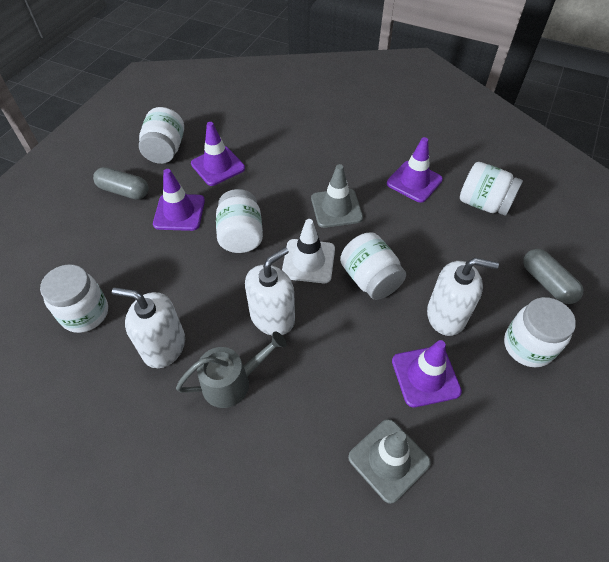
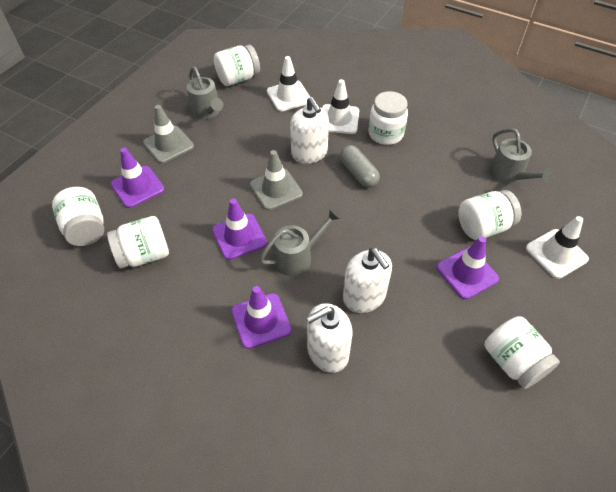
grey capsule: 2 -> 1
grey watering can: 1 -> 3
white traffic cone: 1 -> 3

